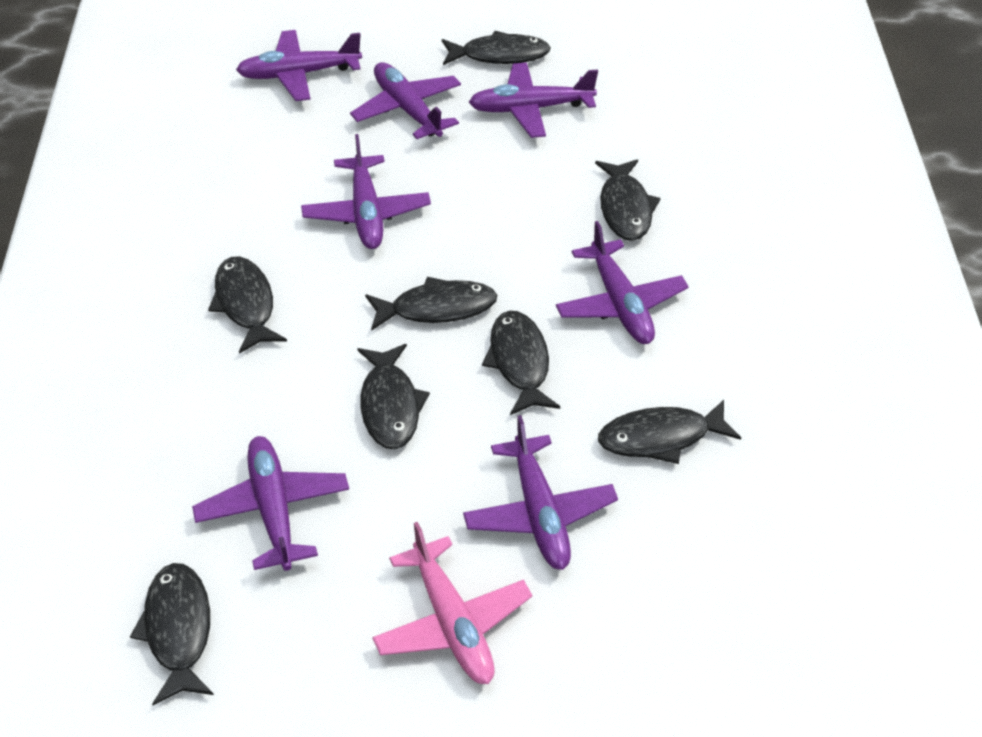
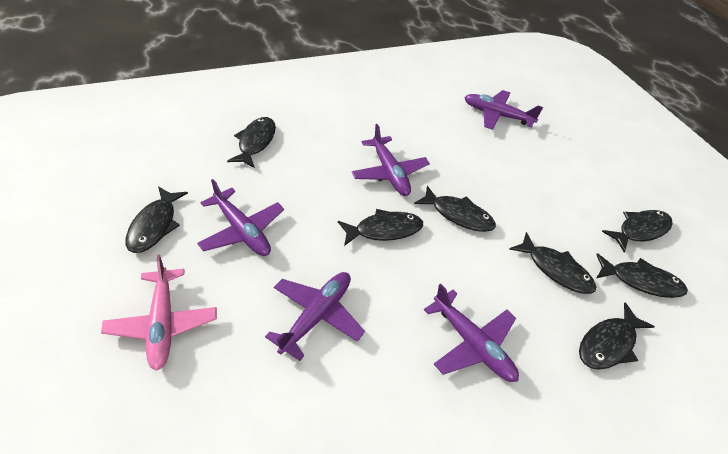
purple plane: 7 -> 5

